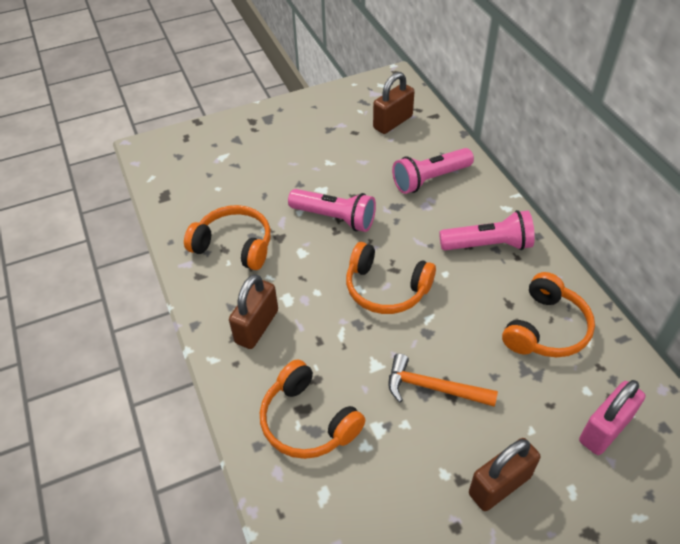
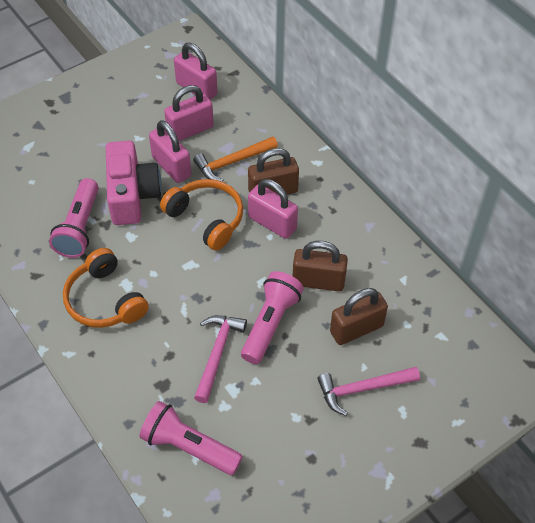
orange headphones: 4 -> 2
pink camera: 0 -> 1
pink hammer: 0 -> 2
pink padlock: 1 -> 4

